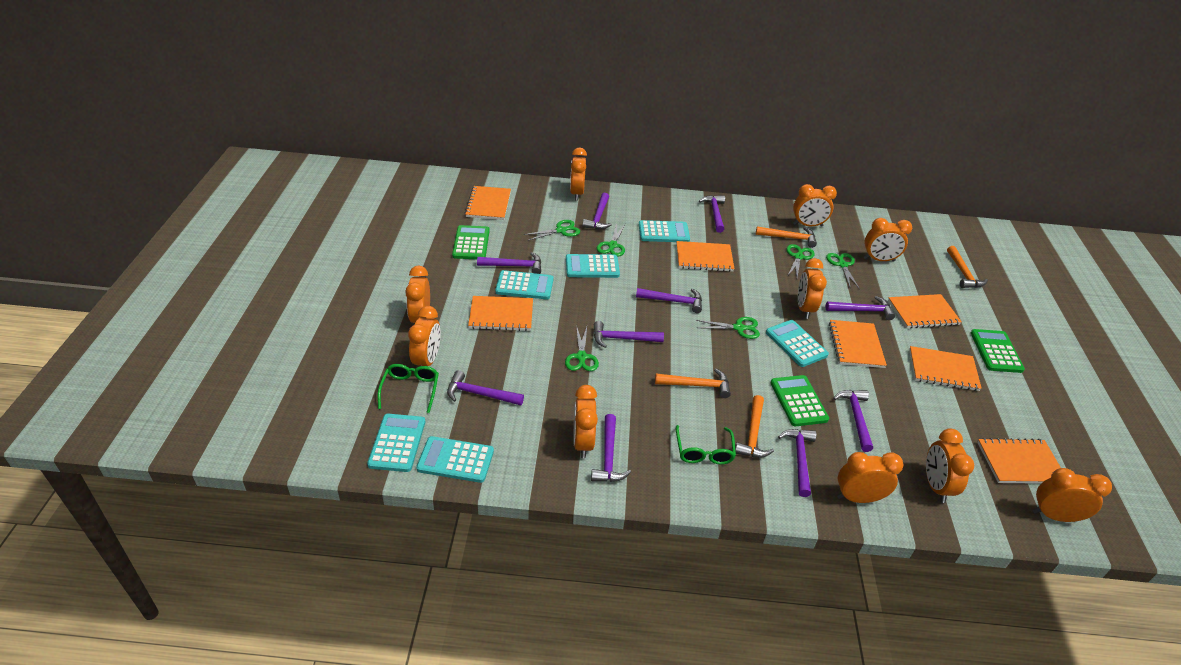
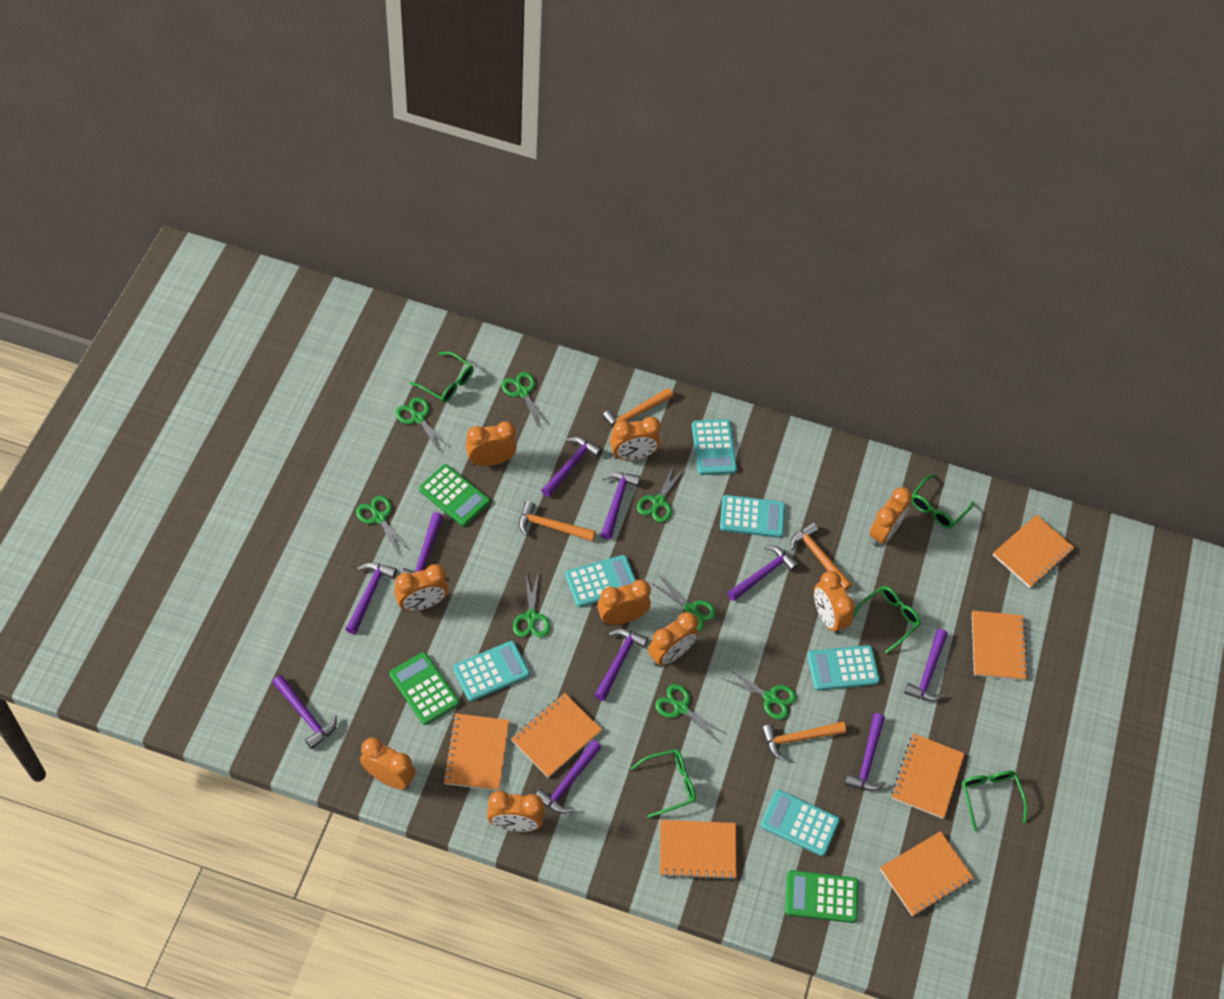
green glasses: 2 -> 5
green scissors: 6 -> 8
orange clock: 10 -> 9

